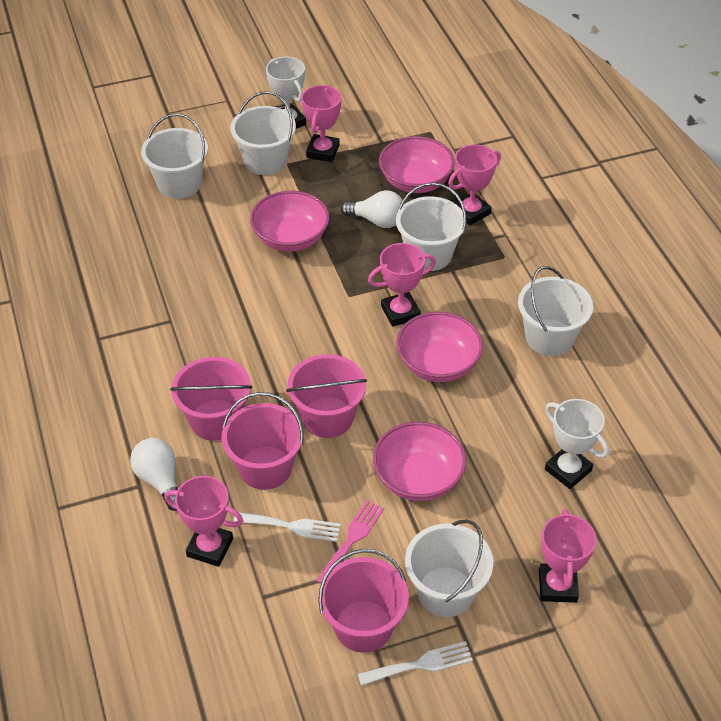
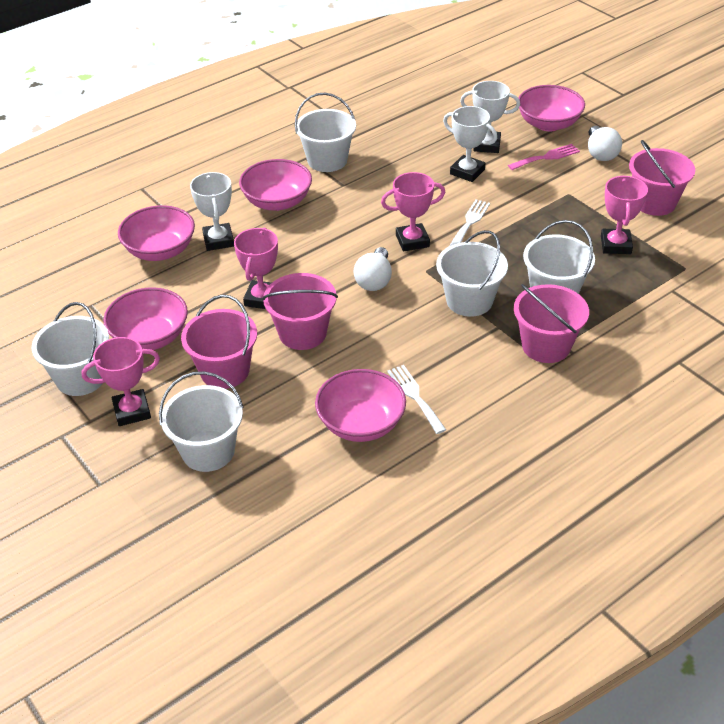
pink bowl: 4 -> 5
pink trophy: 5 -> 4
white trophy: 2 -> 3

